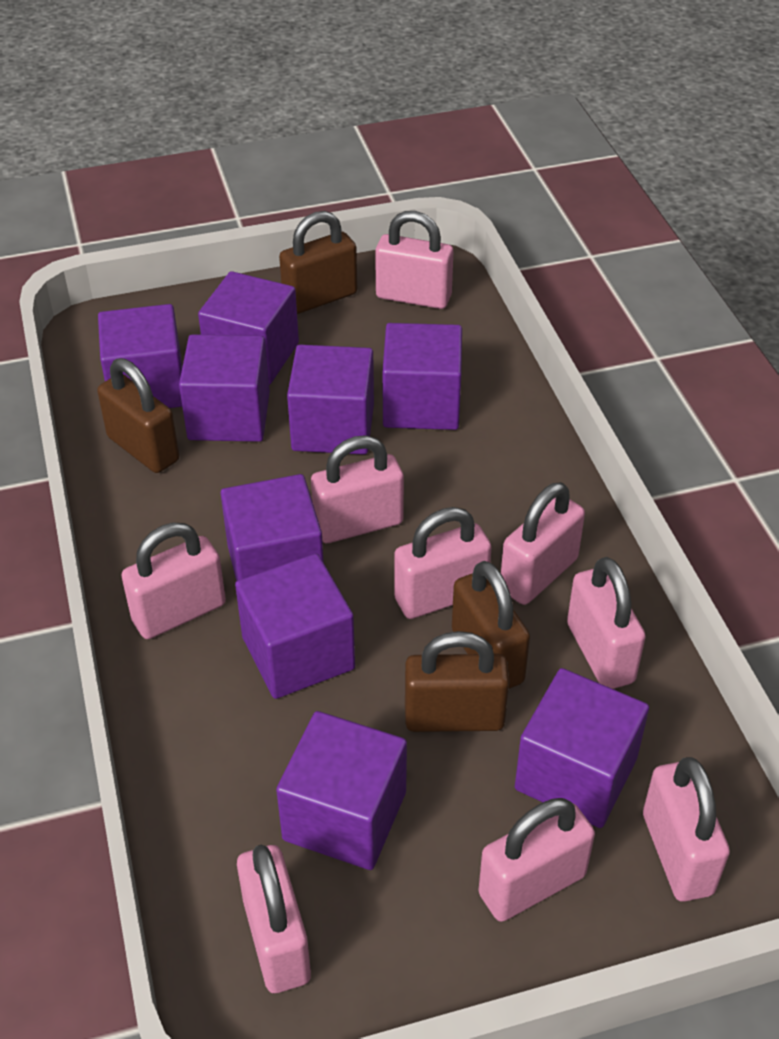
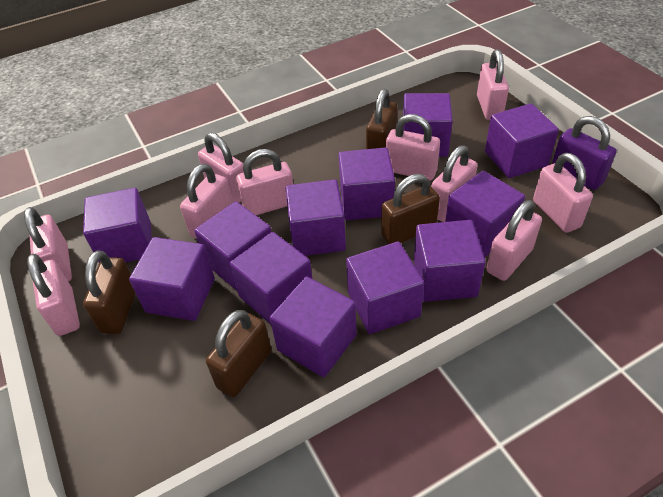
pink padlock: 9 -> 10
purple cube: 9 -> 12
purple padlock: 0 -> 1

